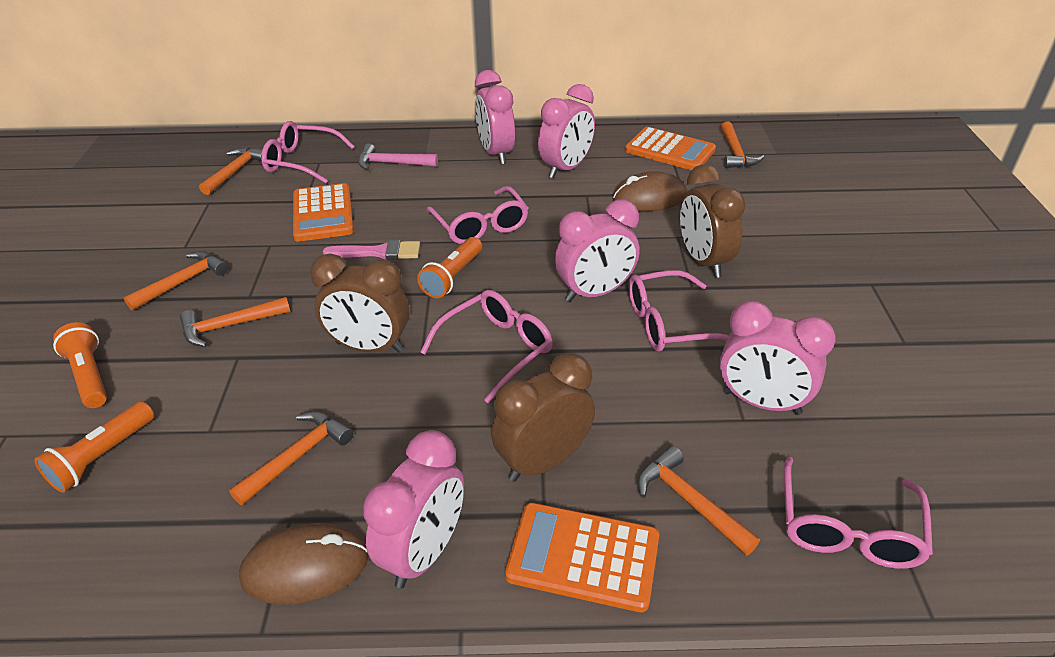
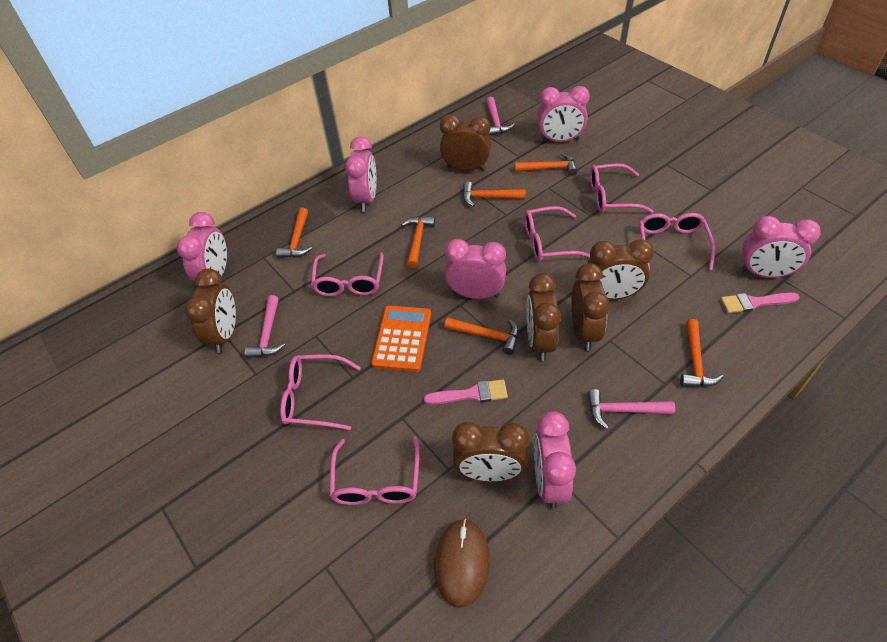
brown clock: 3 -> 6
brown mouse: 2 -> 1
orange calculator: 3 -> 1
orange flashlight: 3 -> 0
pink brush: 1 -> 2
pink clock: 5 -> 6
pink glasses: 5 -> 6
pink hammer: 1 -> 3

